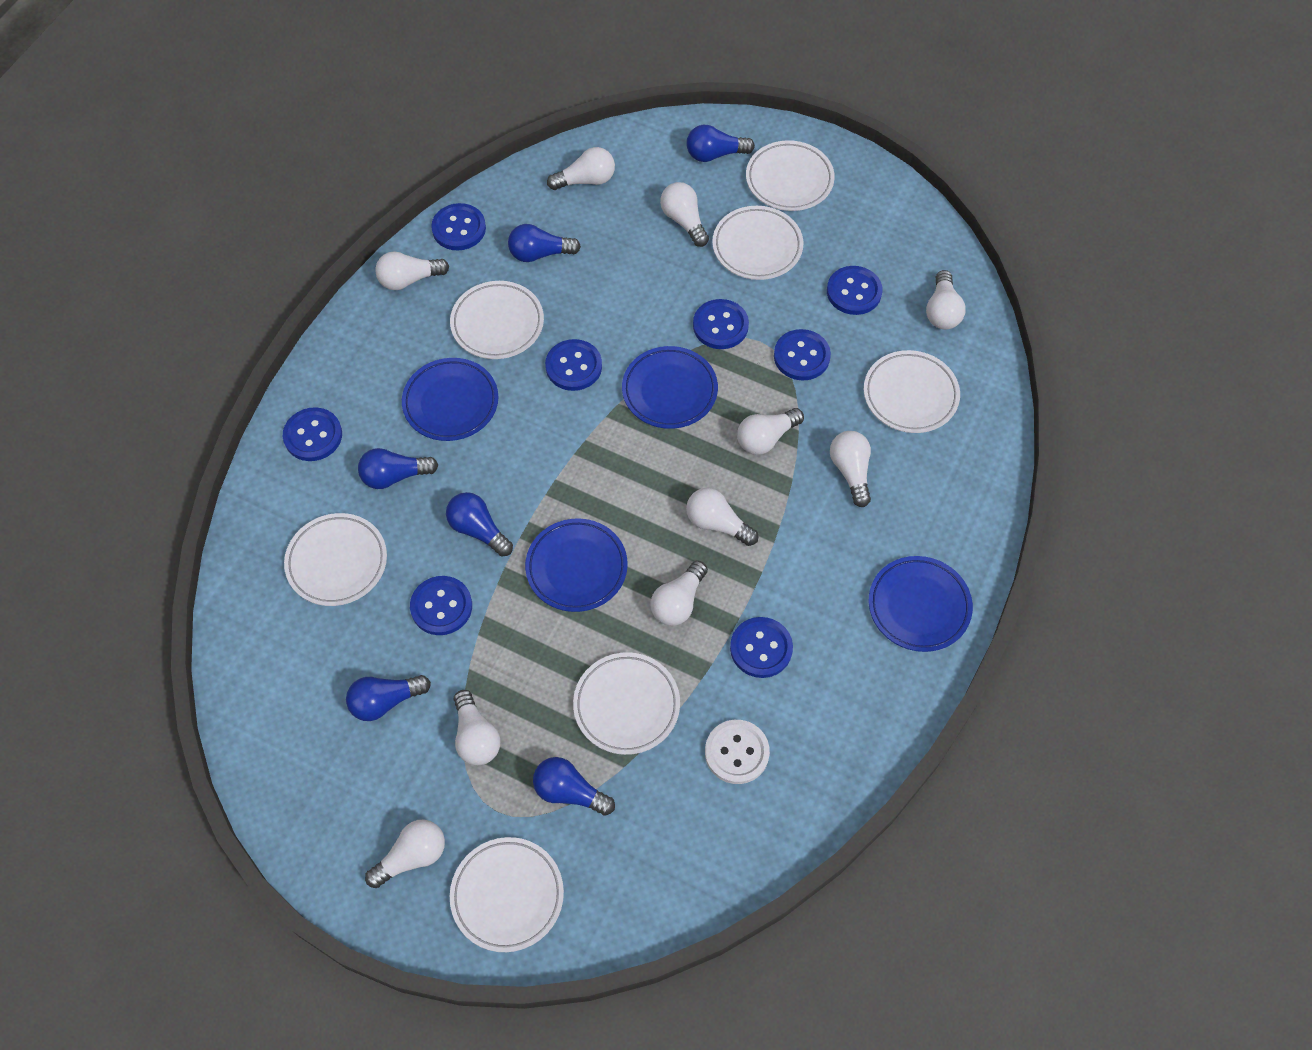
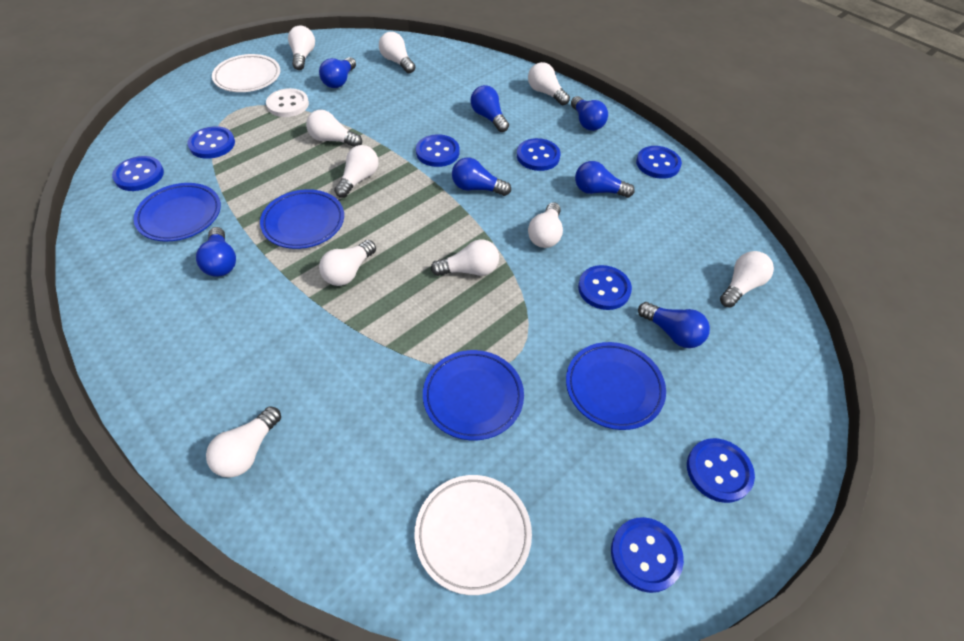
blue light bulb: 6 -> 7
white plate: 7 -> 2

